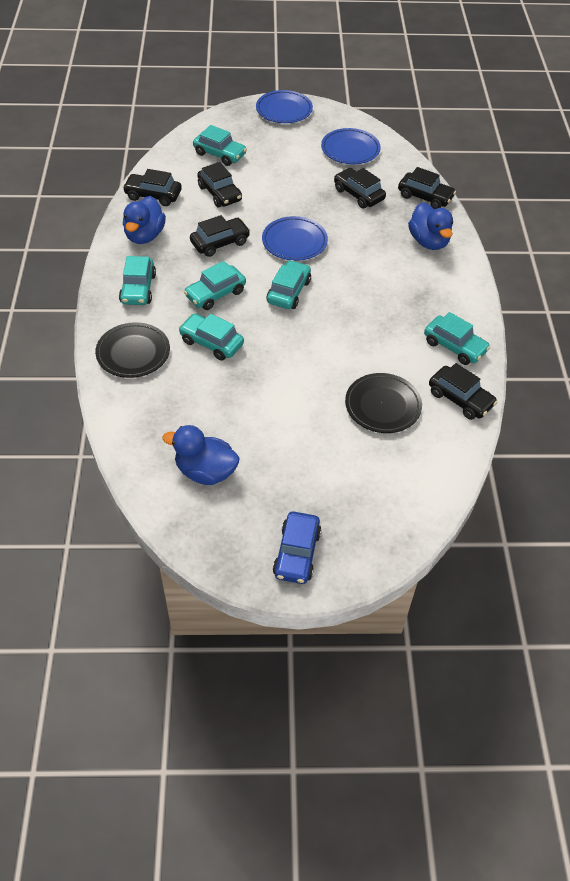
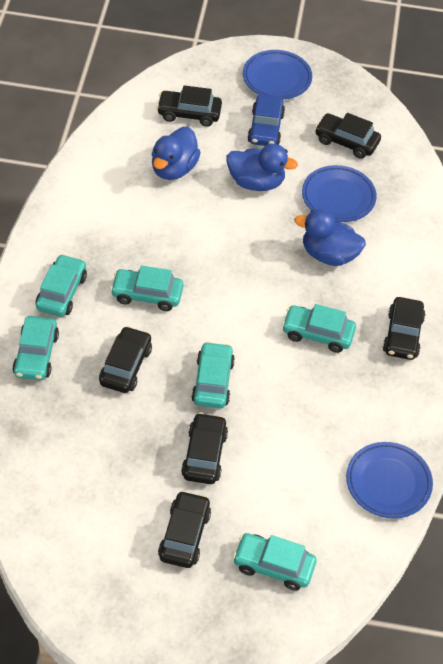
black plate: 2 -> 0

